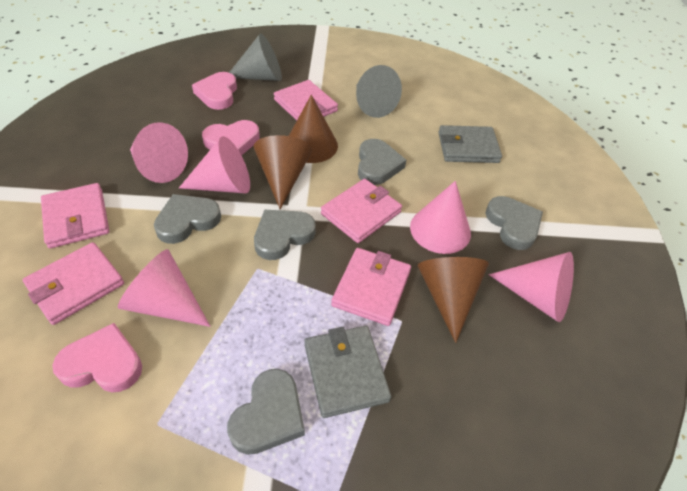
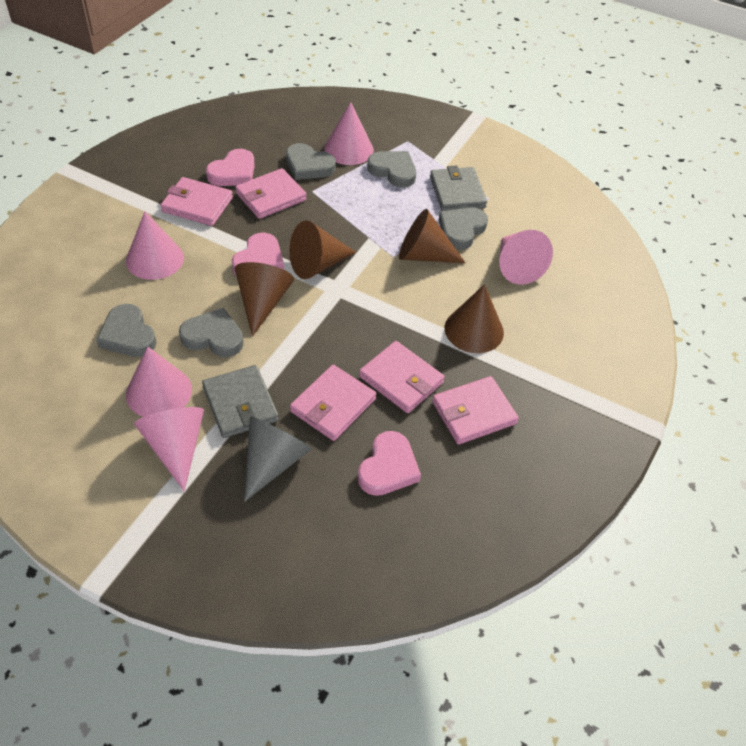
brown cone: 3 -> 4
grey cone: 2 -> 1

